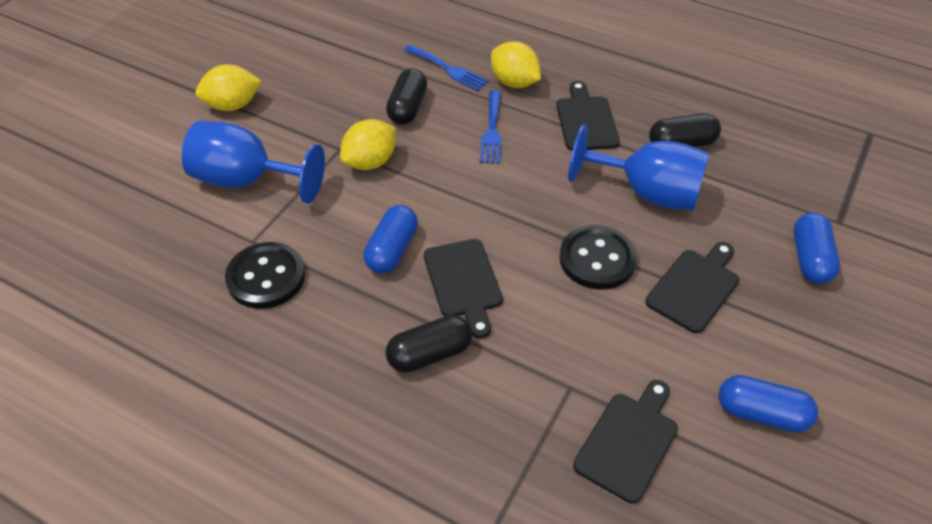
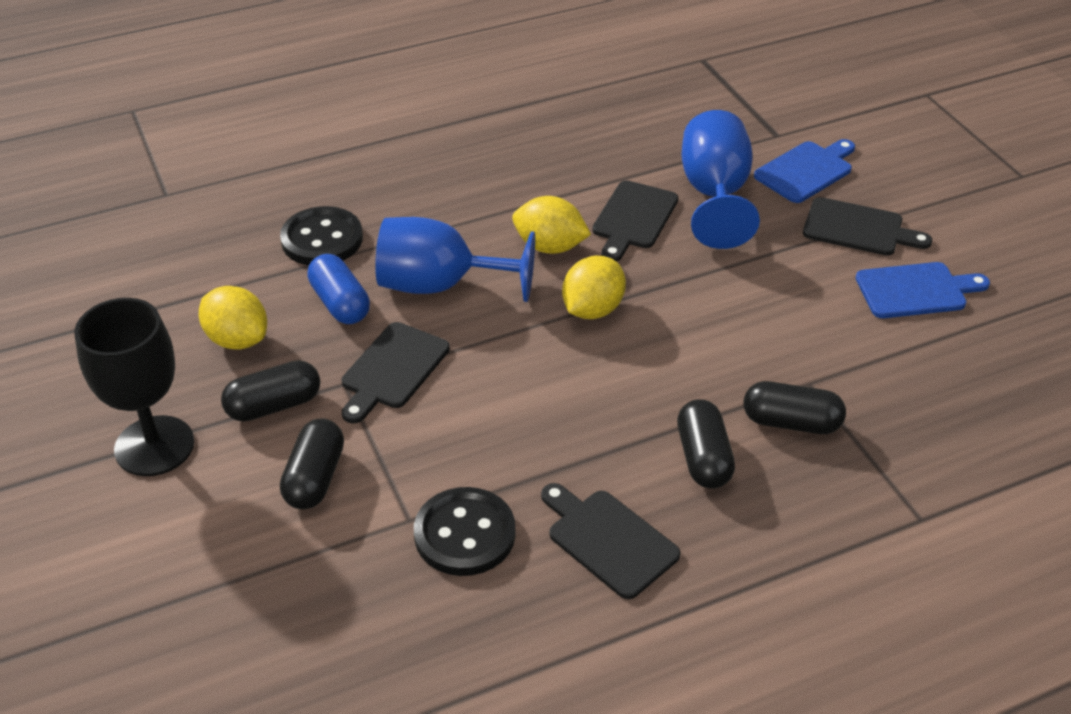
black capsule: 3 -> 4
black goblet: 0 -> 1
blue capsule: 3 -> 1
blue cutting board: 0 -> 2
blue fork: 2 -> 0

